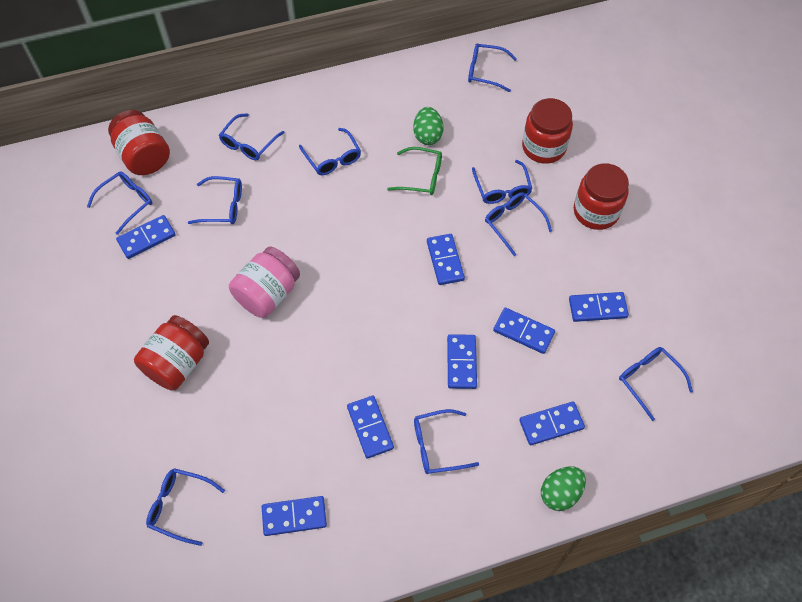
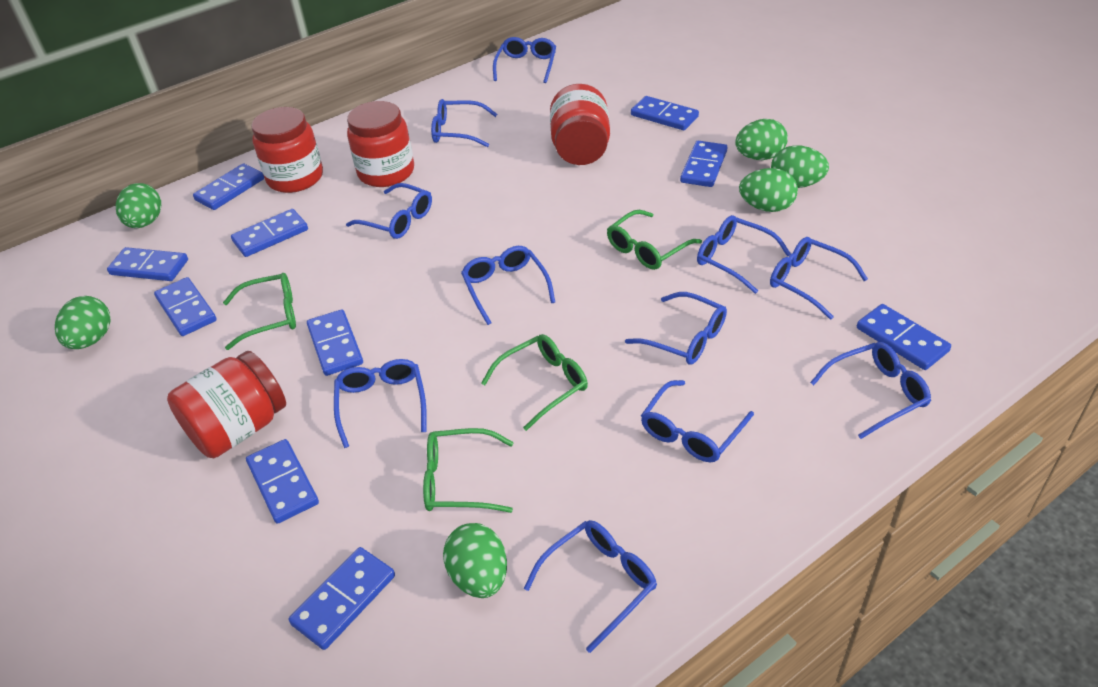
blue domino: 8 -> 10
blue glasses: 10 -> 11
green egg: 2 -> 6
green glasses: 1 -> 4
pink jar: 1 -> 0

